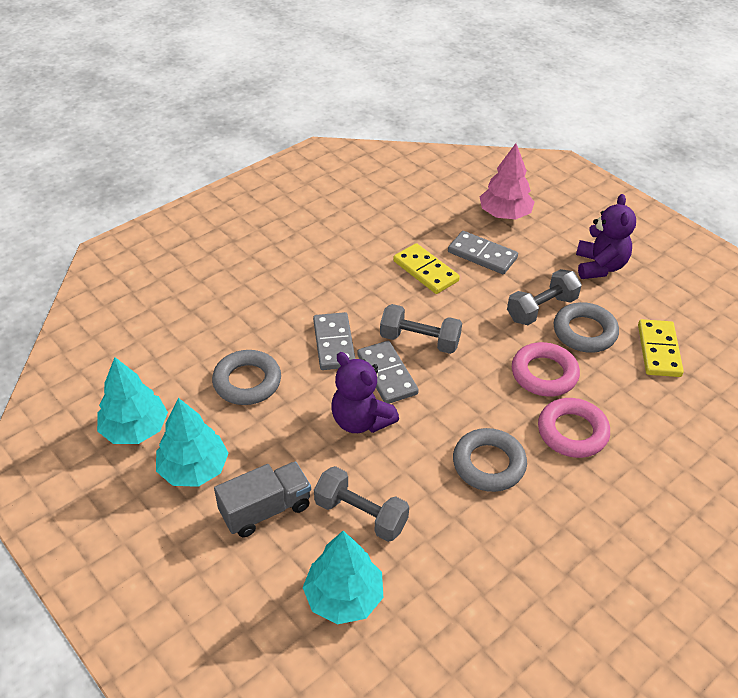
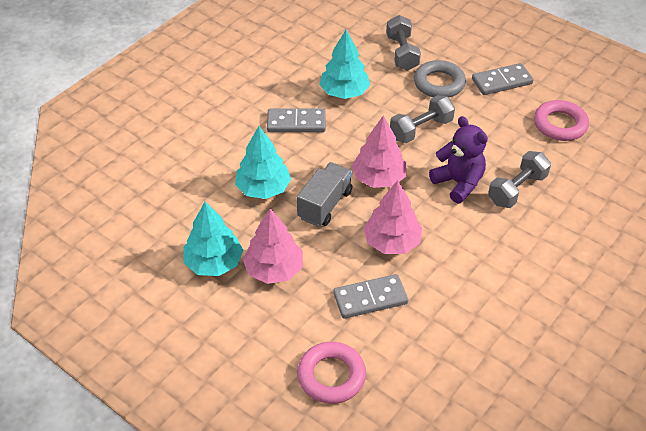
grey ring: 3 -> 1
pink tree: 1 -> 3
purple teddy bear: 2 -> 1
yellow domino: 2 -> 0

